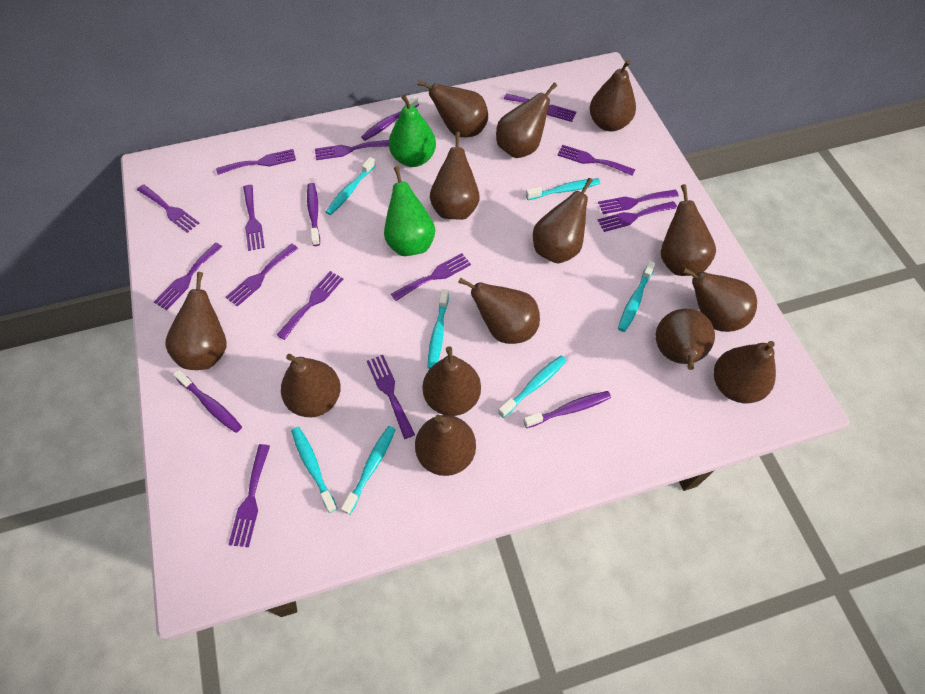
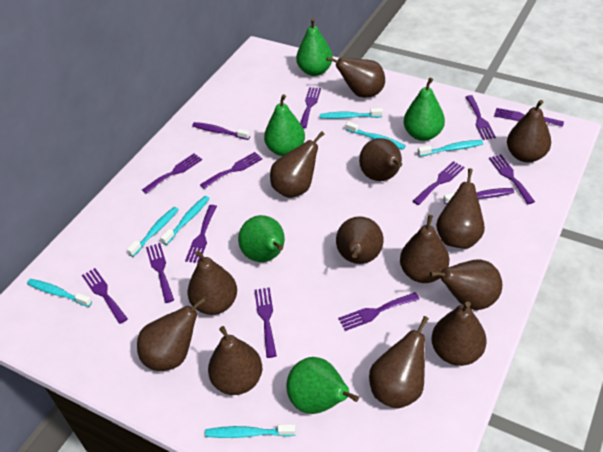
brown pear: 14 -> 13
green pear: 2 -> 5
purple fork: 14 -> 12
purple toothbrush: 4 -> 2

